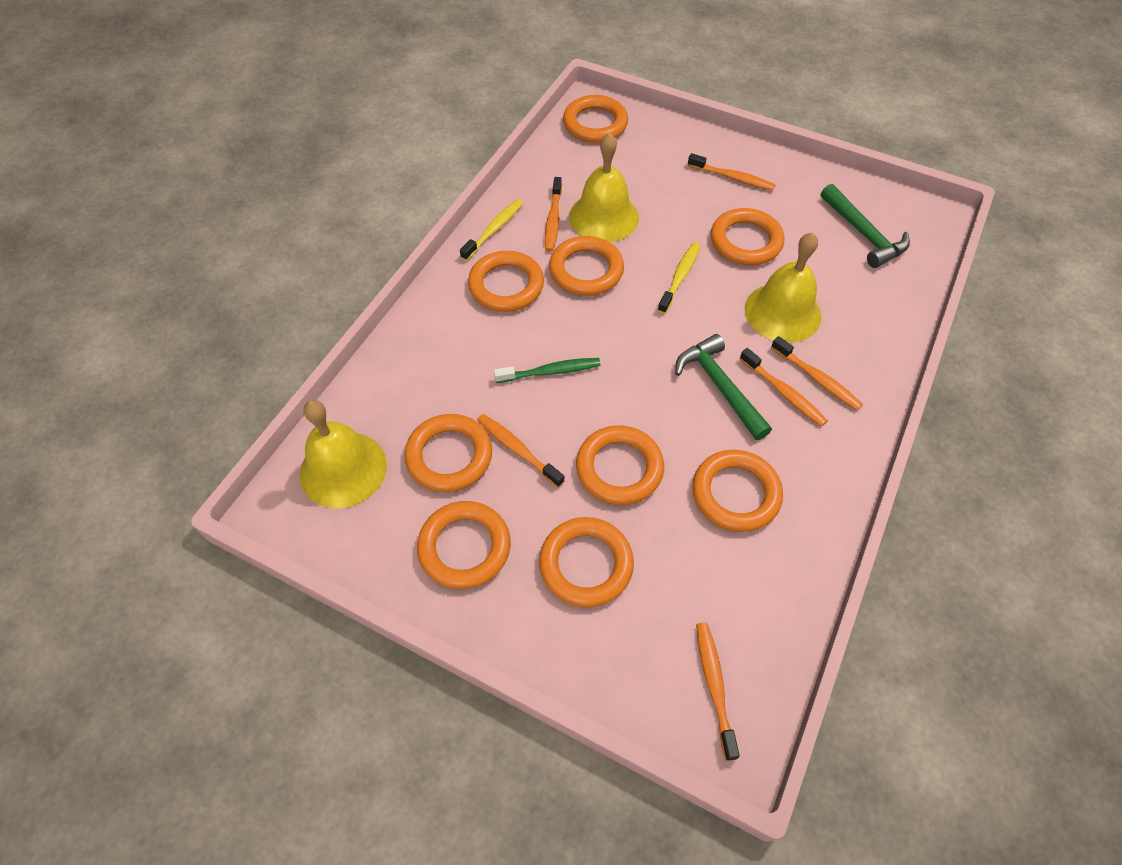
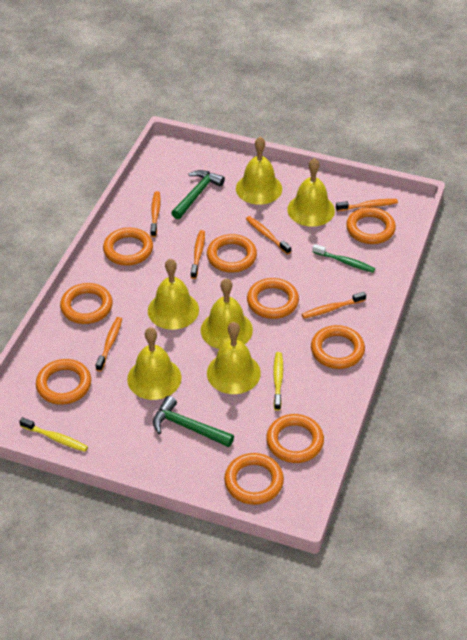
yellow bell: 3 -> 6

